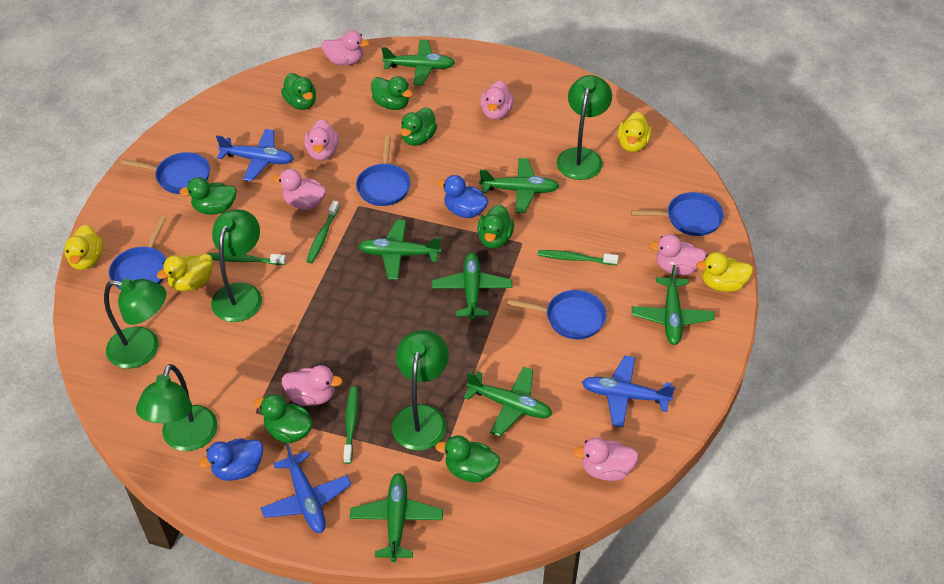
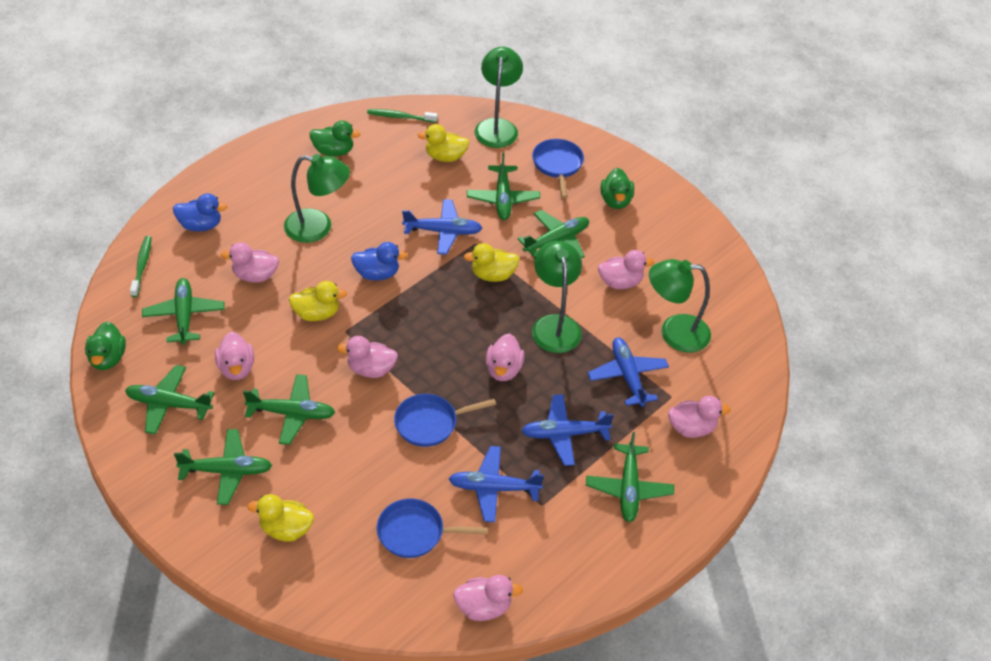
blue pan: 5 -> 3
blue plane: 3 -> 4
green duck: 7 -> 3
green lamp: 5 -> 4
green toothbrush: 4 -> 2

